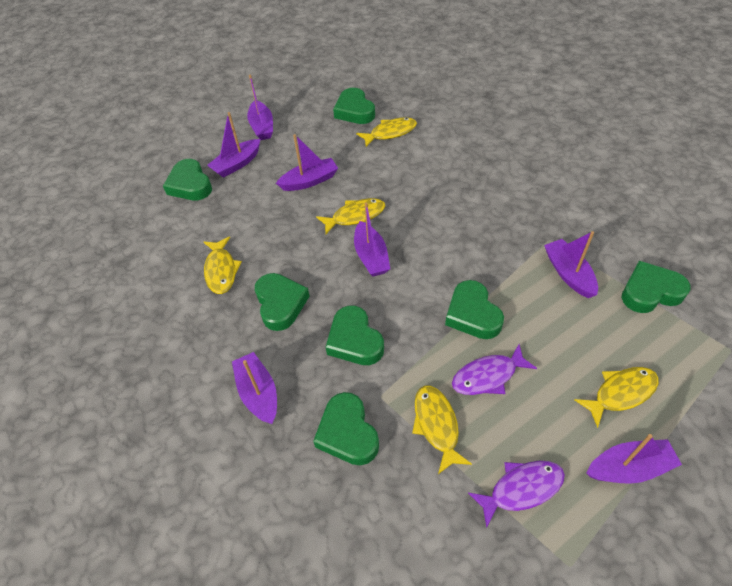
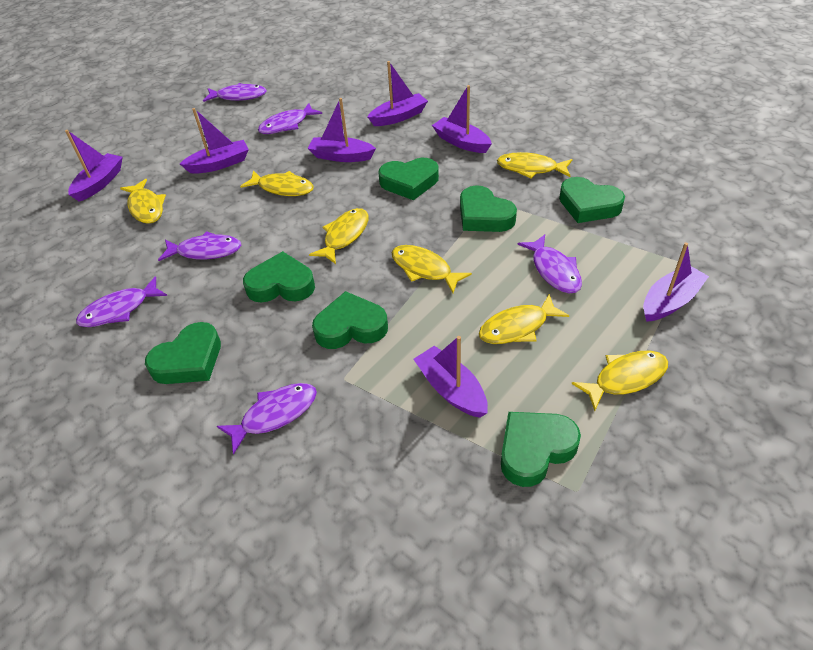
purple fish: 2 -> 6
yellow fish: 5 -> 7

